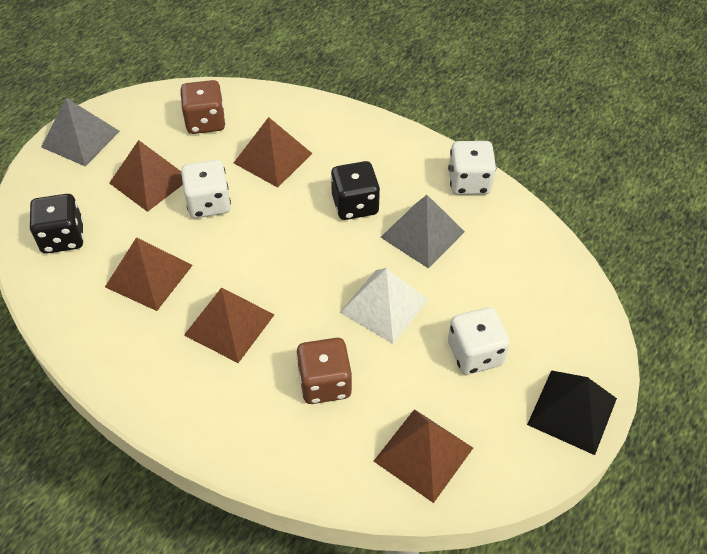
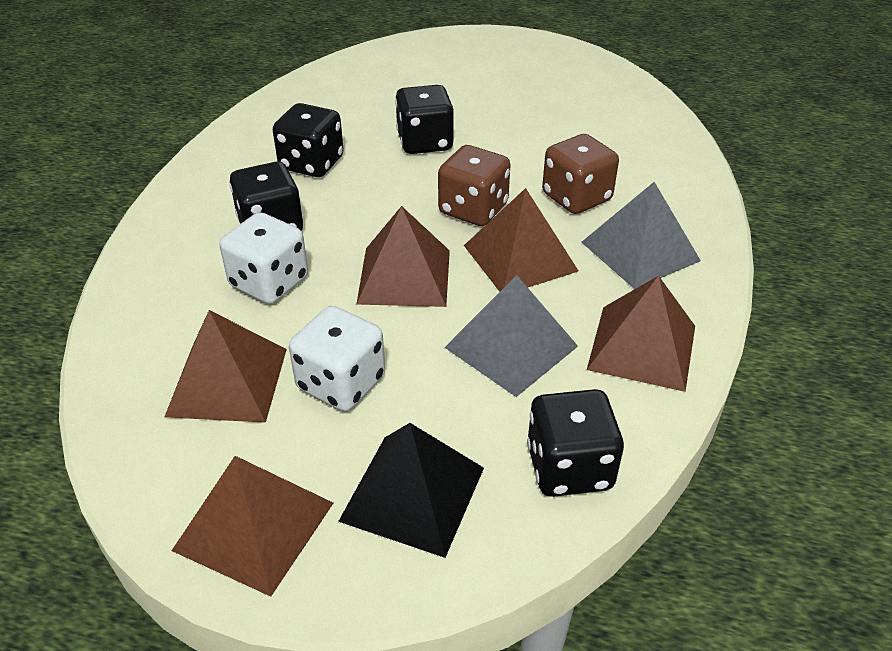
black dice: 2 -> 4
white dice: 3 -> 2
white pyramid: 1 -> 0

